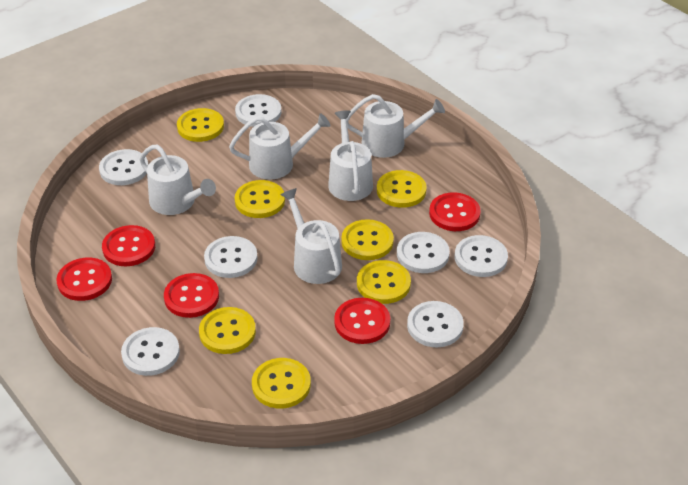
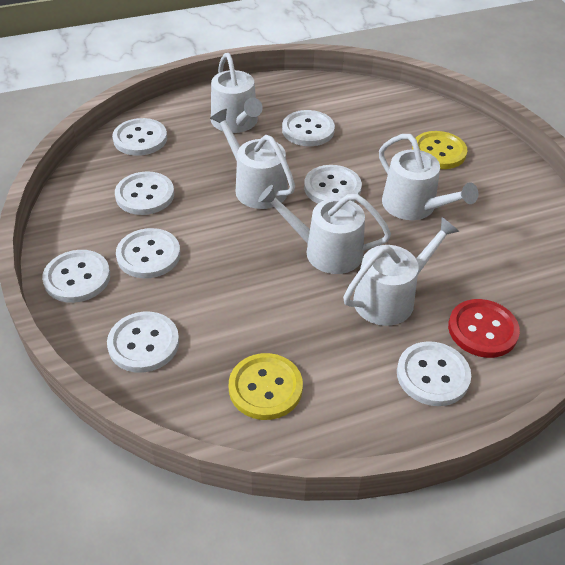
red button: 5 -> 1
white button: 7 -> 8
yellow button: 7 -> 2

